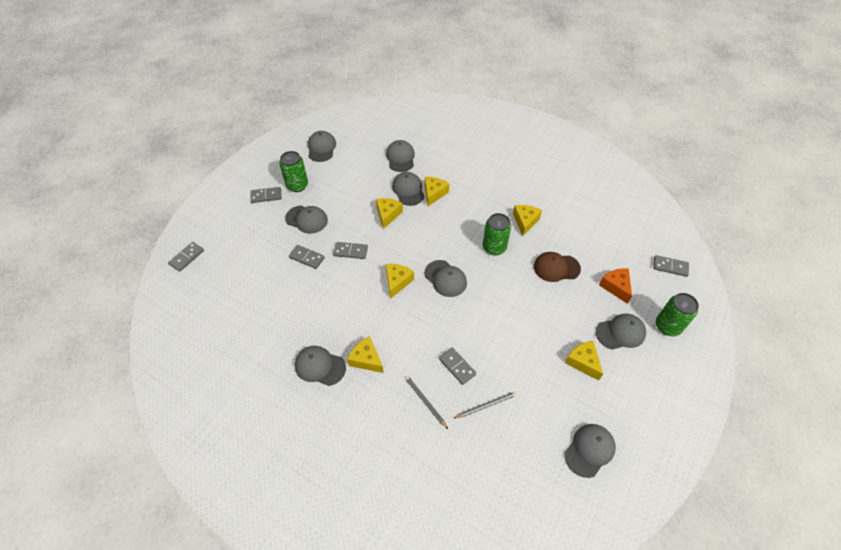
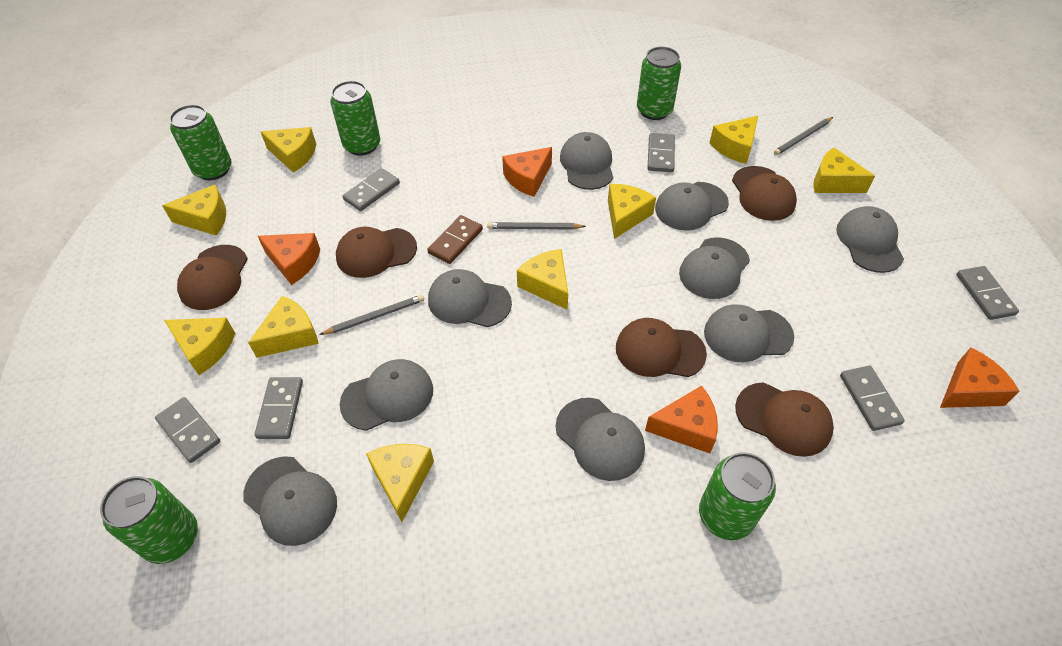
brown cap: 1 -> 5
brown domino: 0 -> 1
green can: 3 -> 5
grey cap: 8 -> 9
grey pencil: 2 -> 3
orange cheese: 1 -> 4
yellow cheese: 6 -> 9

